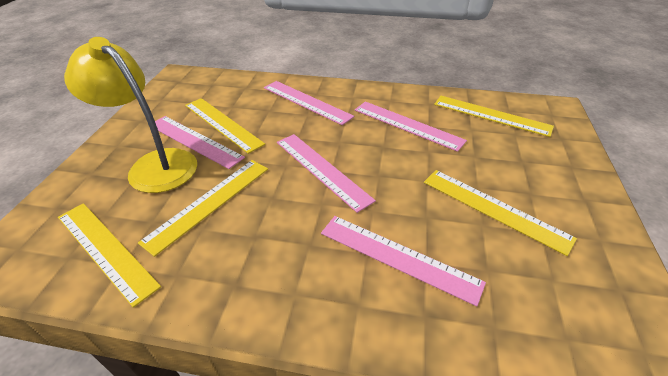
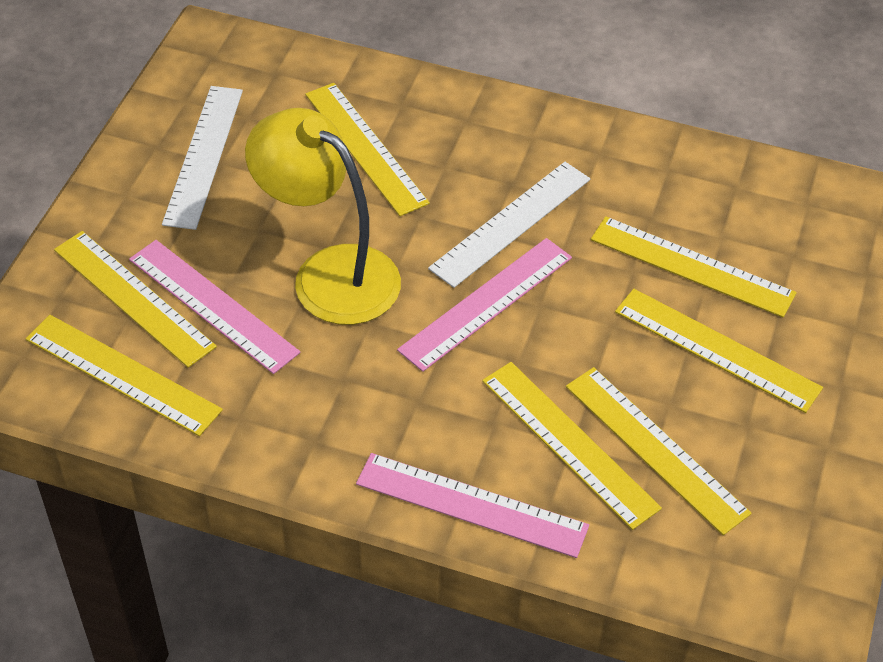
pink ruler: 5 -> 3
white ruler: 0 -> 2
yellow ruler: 5 -> 7

